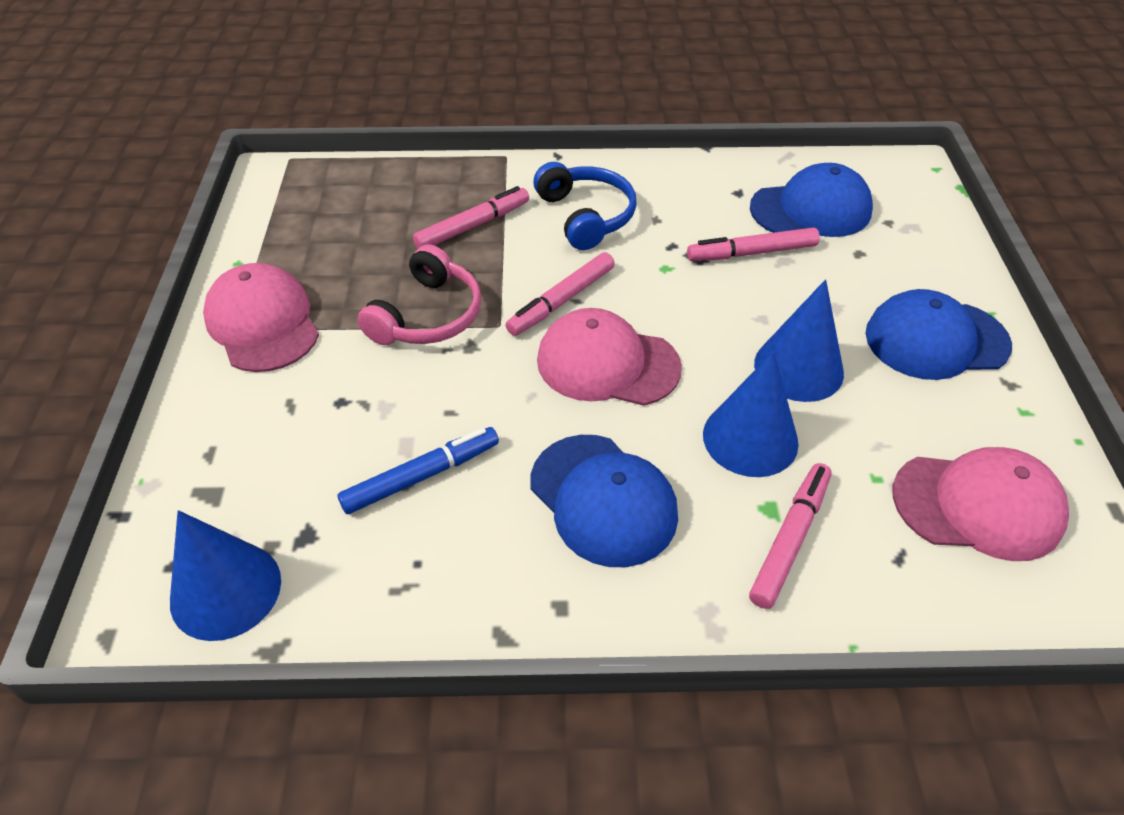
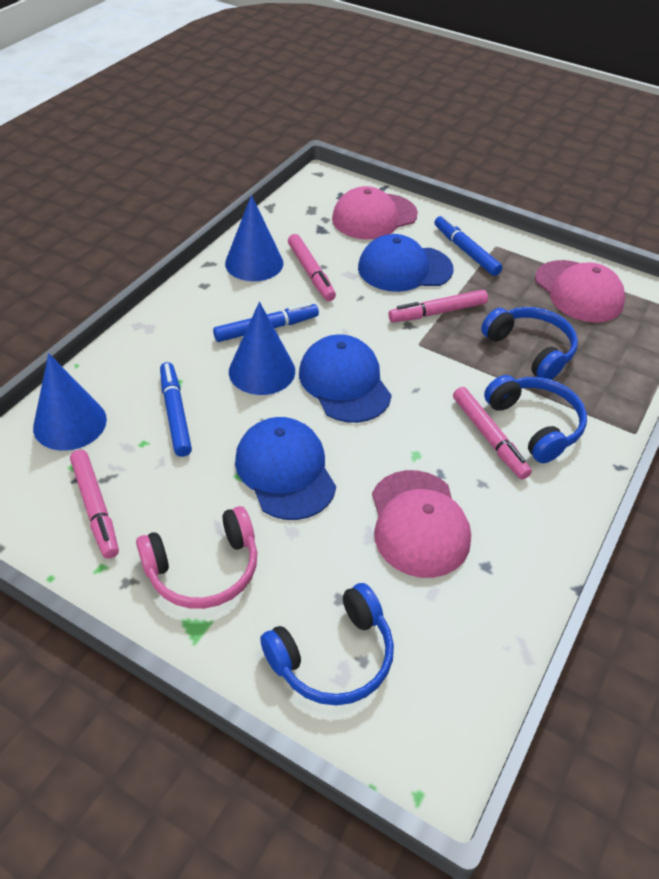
blue headphones: 1 -> 3
blue marker: 1 -> 3

